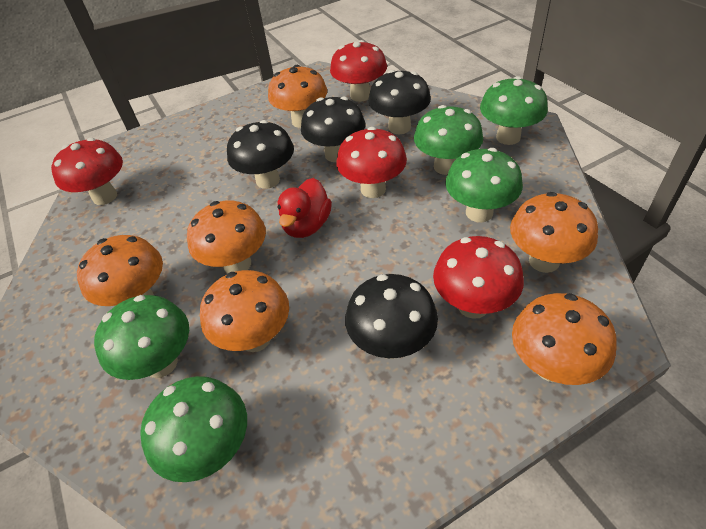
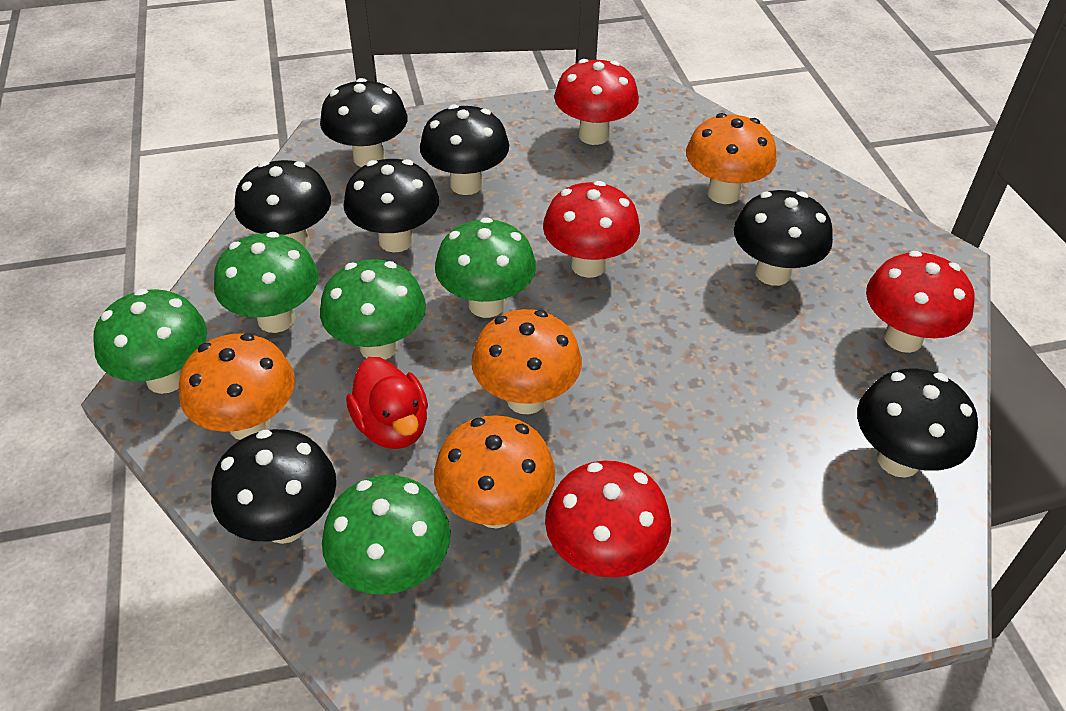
black mushroom: 4 -> 7
orange mushroom: 6 -> 4

